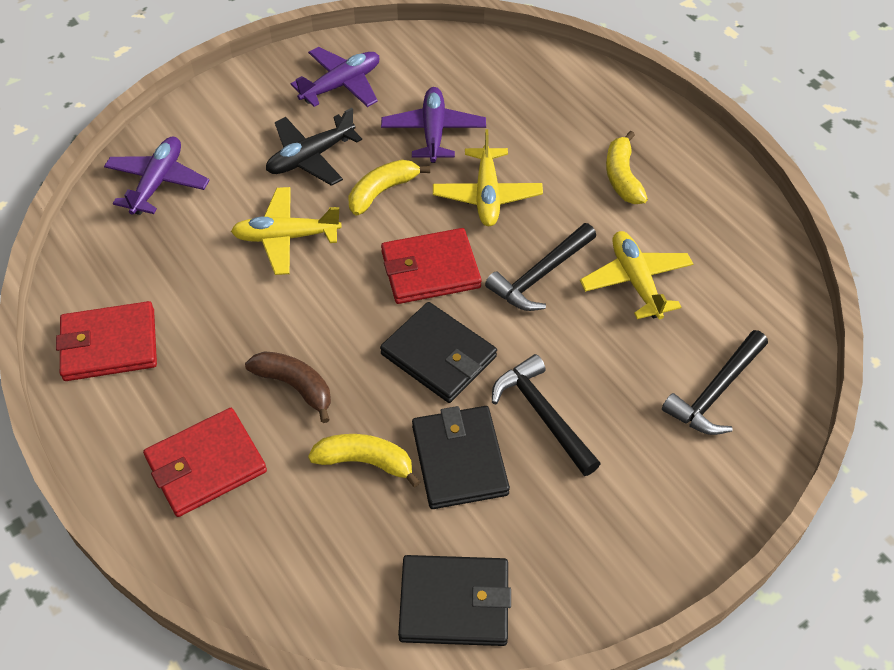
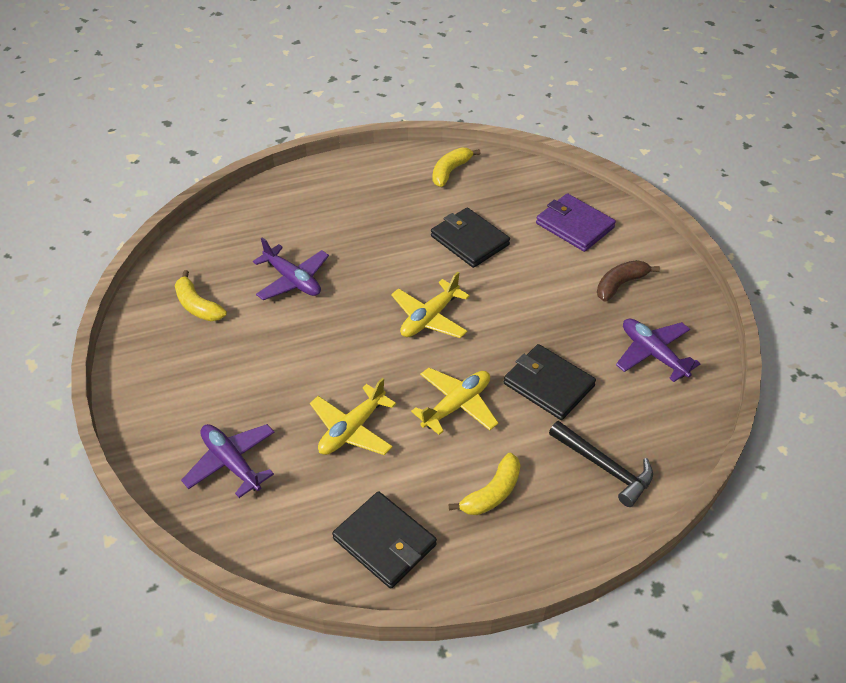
black hammer: 3 -> 1
black plane: 1 -> 0
purple wallet: 0 -> 1
red wallet: 3 -> 0

